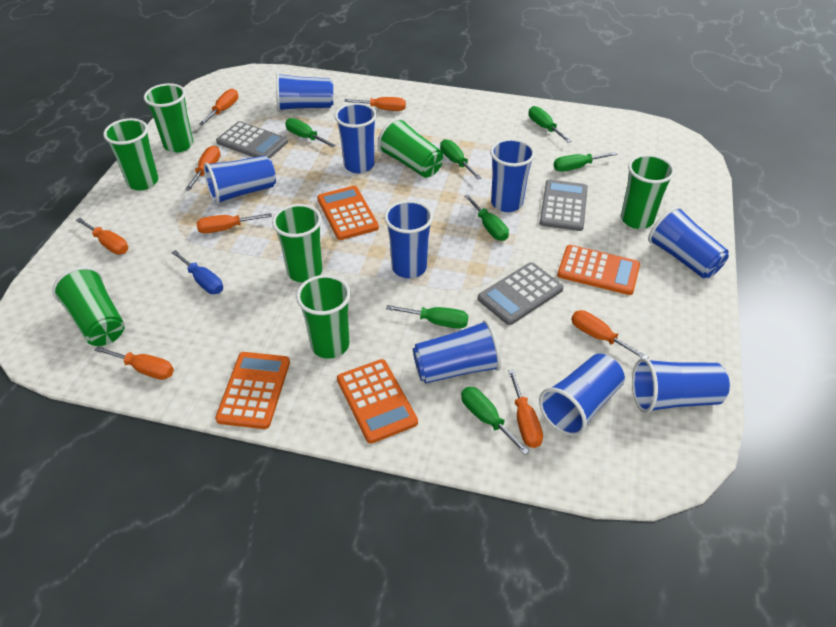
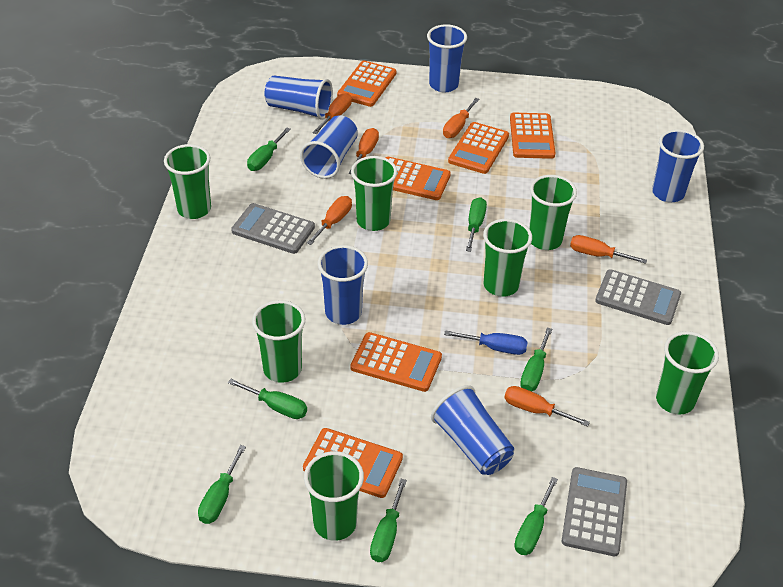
blue cup: 9 -> 6
orange calculator: 4 -> 6
orange screwdriver: 8 -> 6

